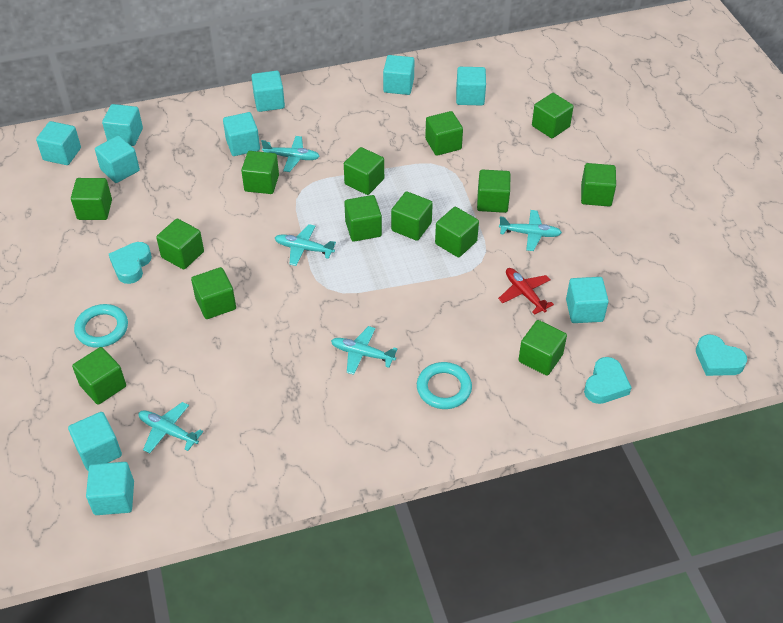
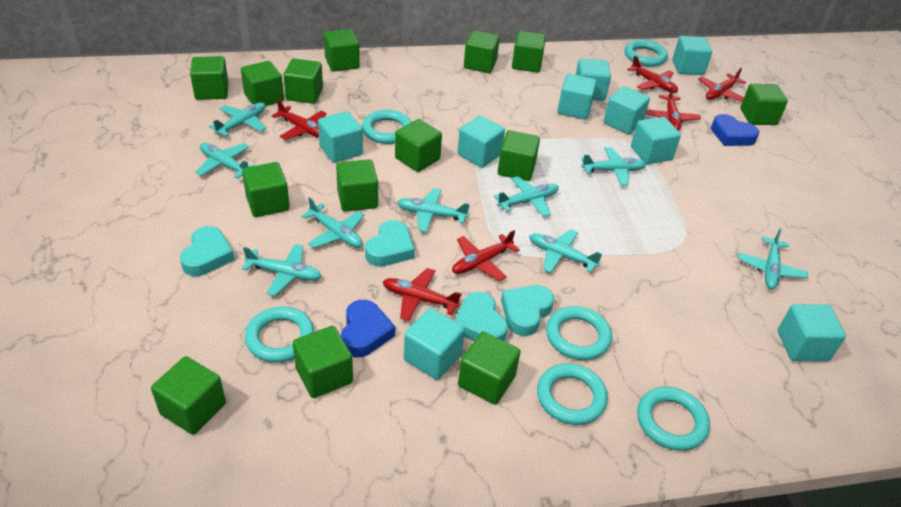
blue heart: 0 -> 2
red plane: 1 -> 6
turquoise cube: 10 -> 9
turquoise heart: 3 -> 4
turquoise plane: 5 -> 9
turquoise ring: 2 -> 6

